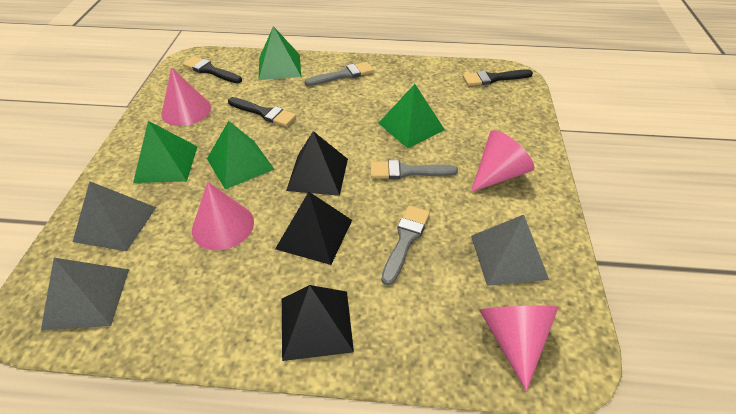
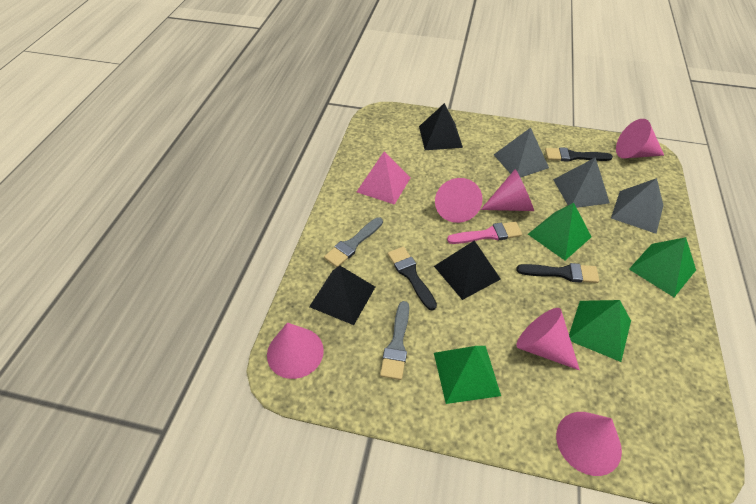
grey brush: 3 -> 2
pink brush: 0 -> 1
pink cone: 4 -> 6
pink pyramid: 0 -> 1

